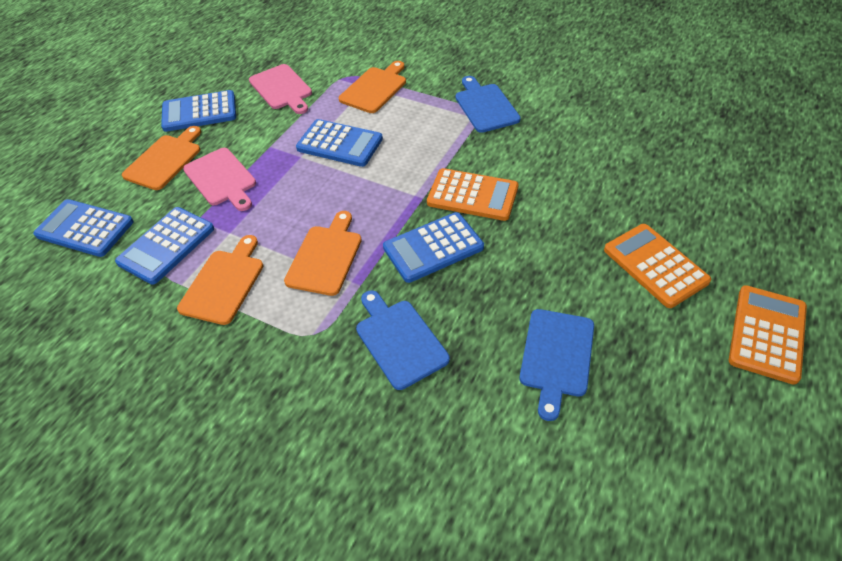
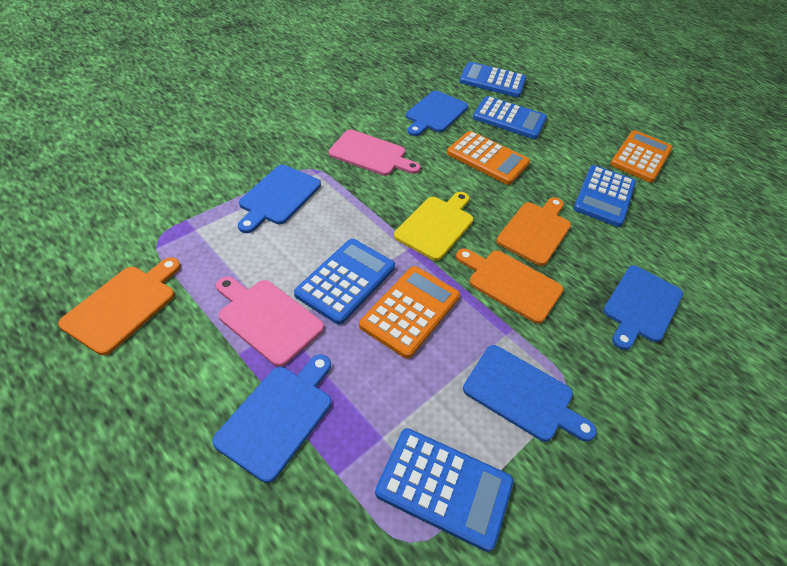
blue cutting board: 3 -> 5
orange cutting board: 4 -> 3
yellow cutting board: 0 -> 1

